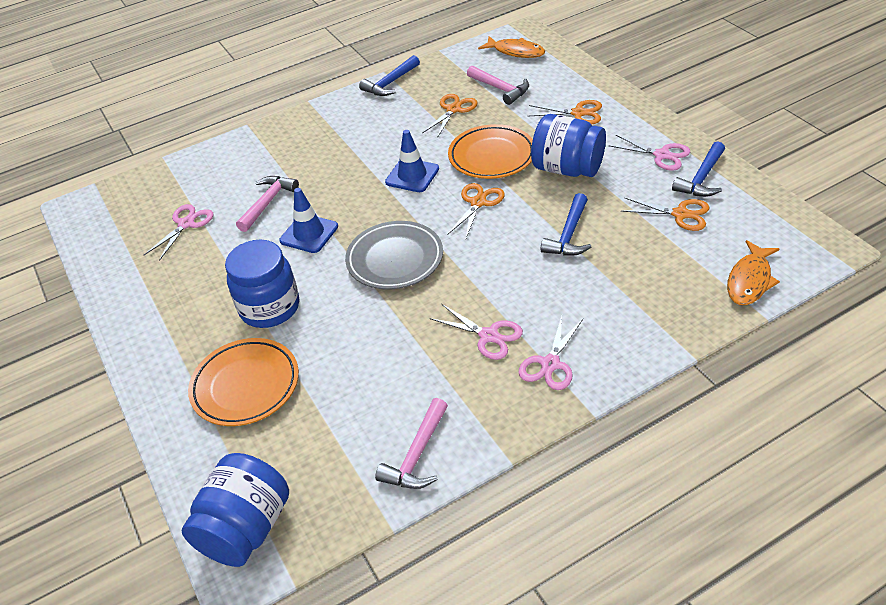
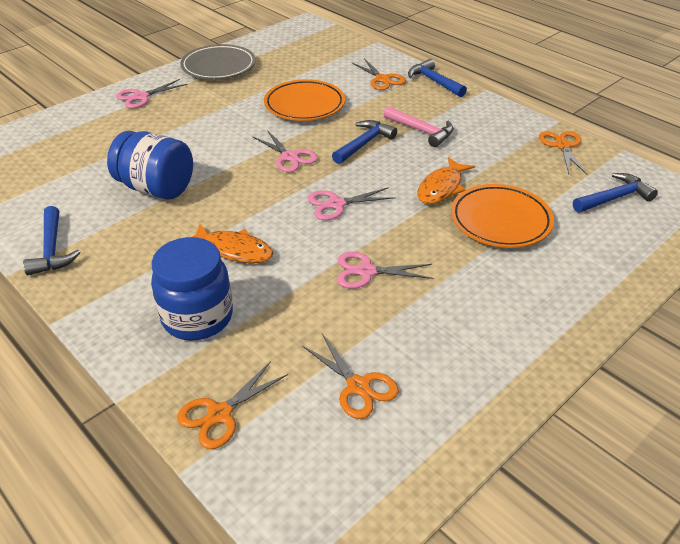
blue hammer: 3 -> 4
blue jar: 3 -> 2
blue traffic cone: 2 -> 0
pink hammer: 3 -> 1

